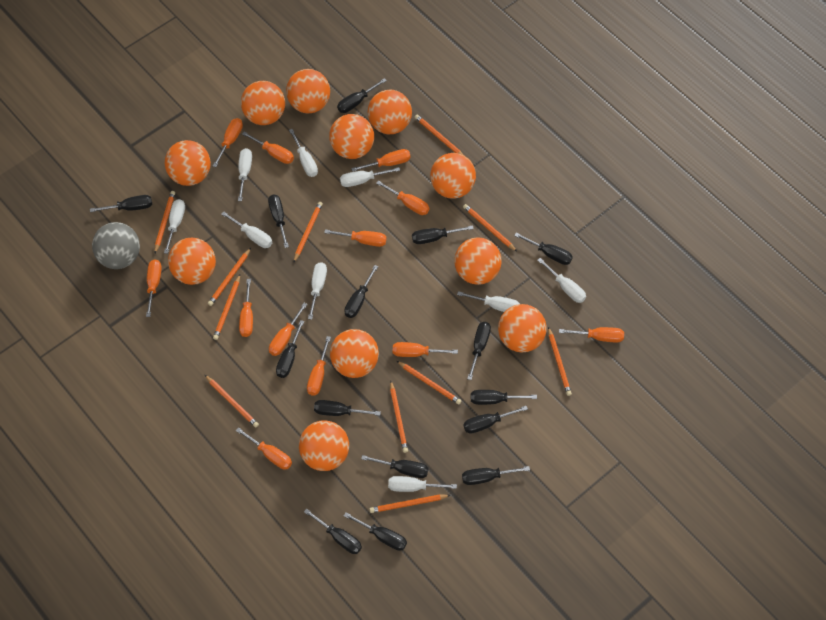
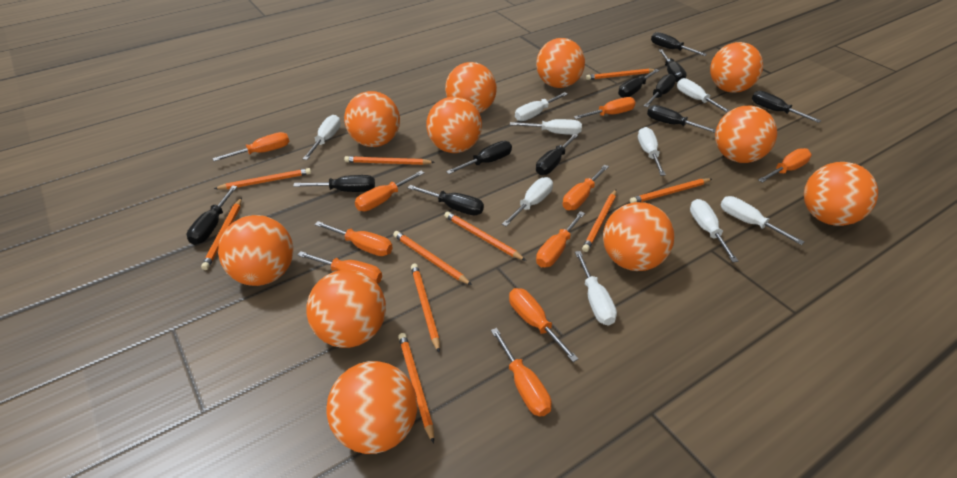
black screwdriver: 15 -> 11
grey ball: 1 -> 0
orange pencil: 11 -> 10
orange screwdriver: 12 -> 10

